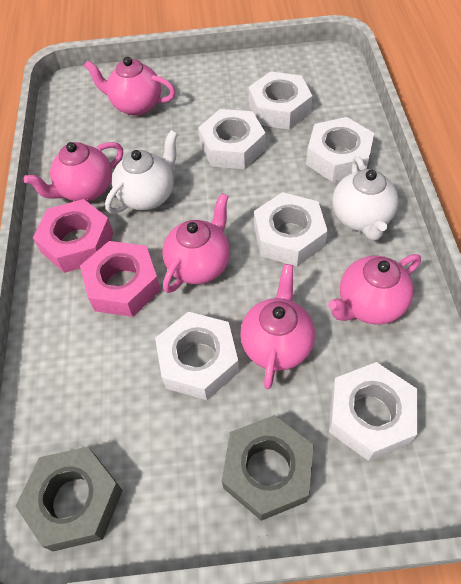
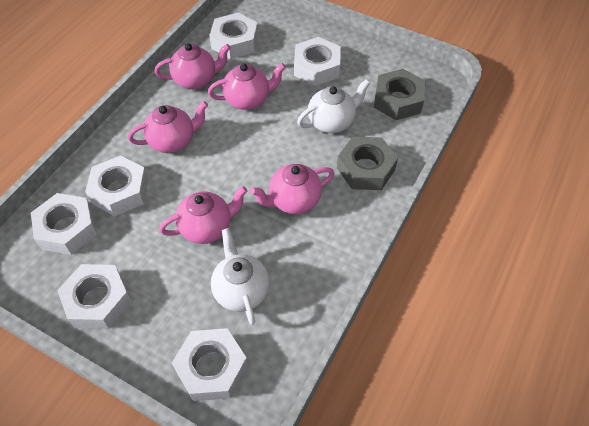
pink nut: 2 -> 0

